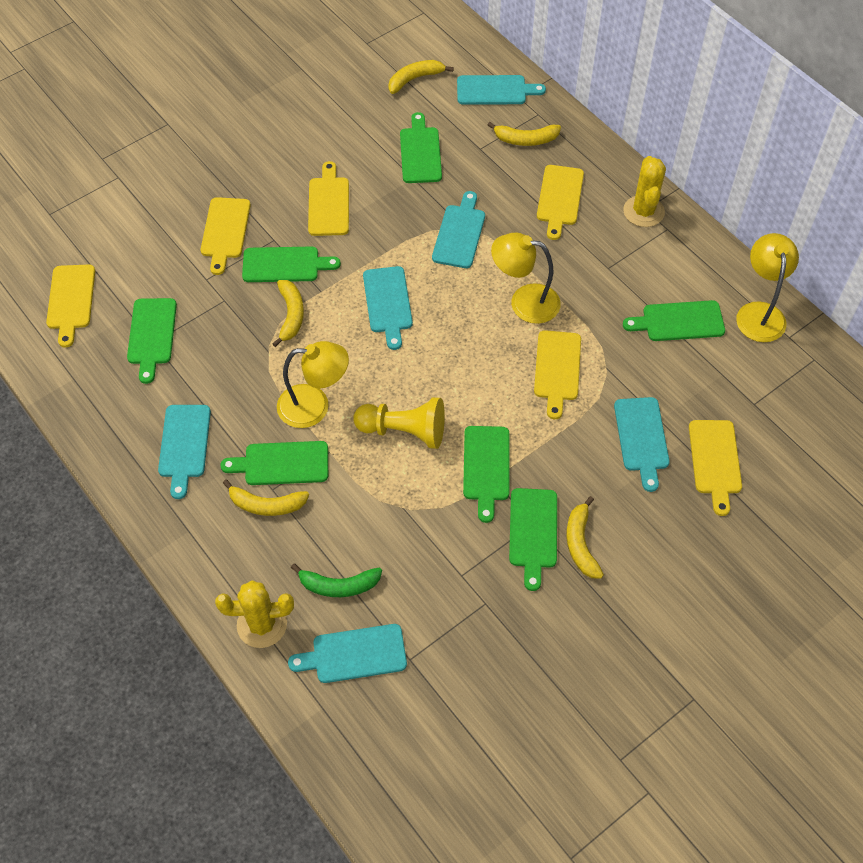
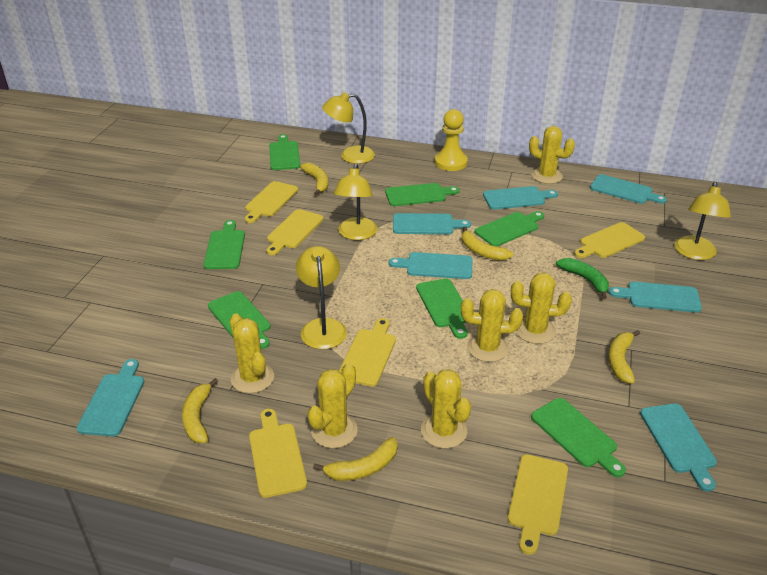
turquoise cutting board: 6 -> 7
yellow cactus: 2 -> 6
yellow lamp: 3 -> 4

